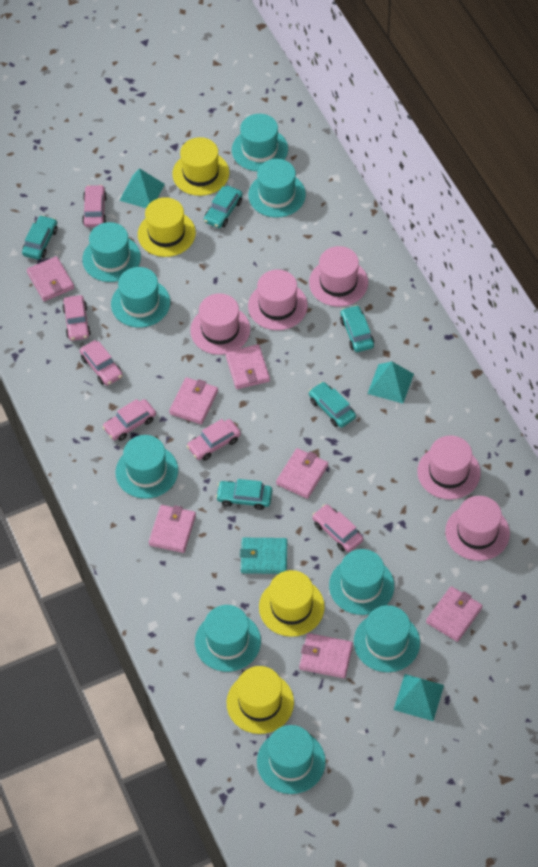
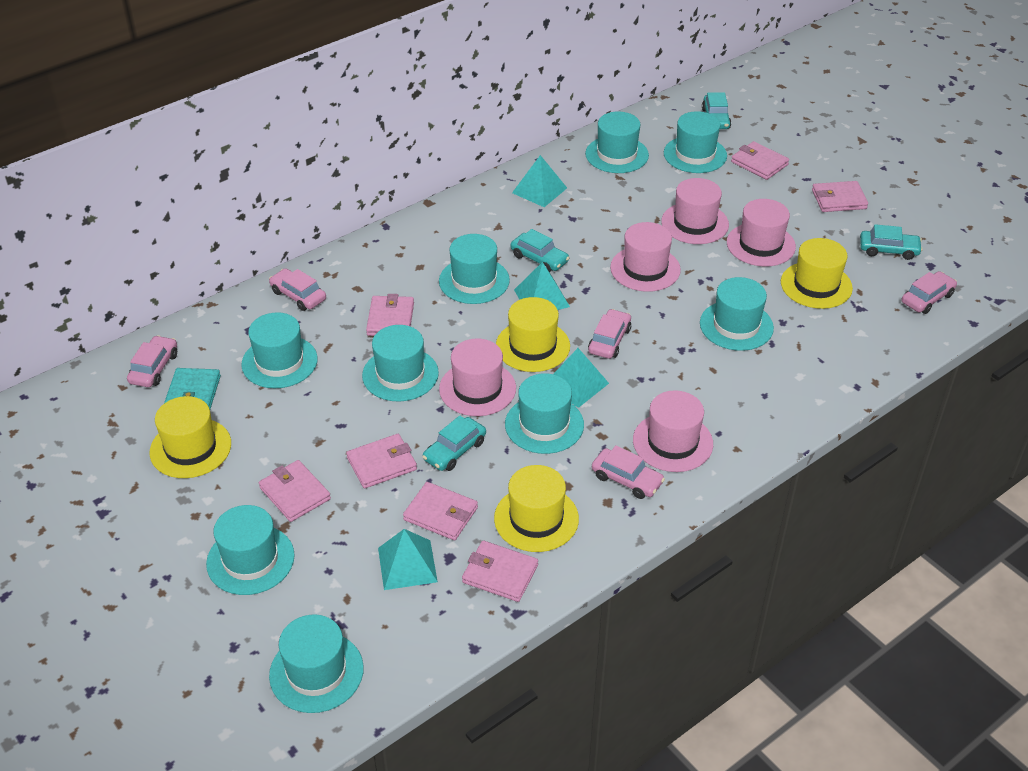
pink car: 6 -> 5
turquoise car: 5 -> 4
turquoise pyramid: 3 -> 4

